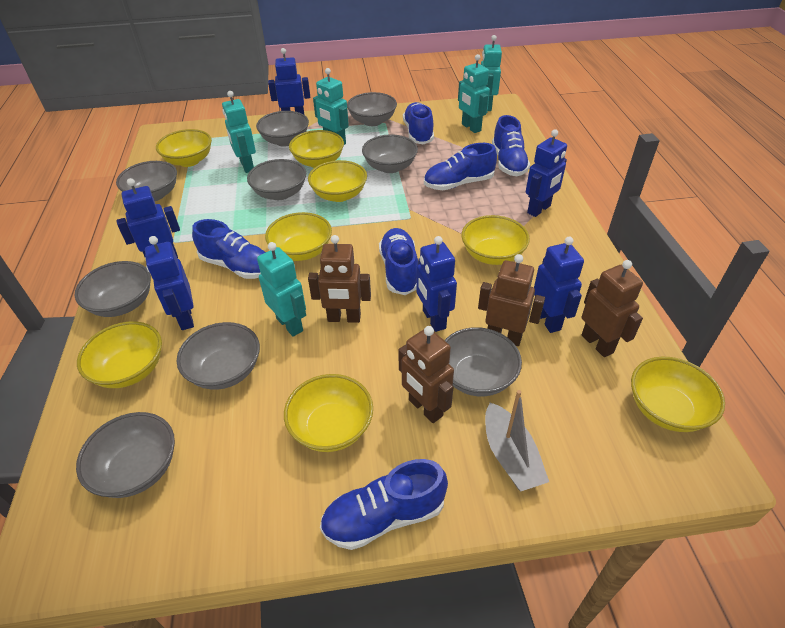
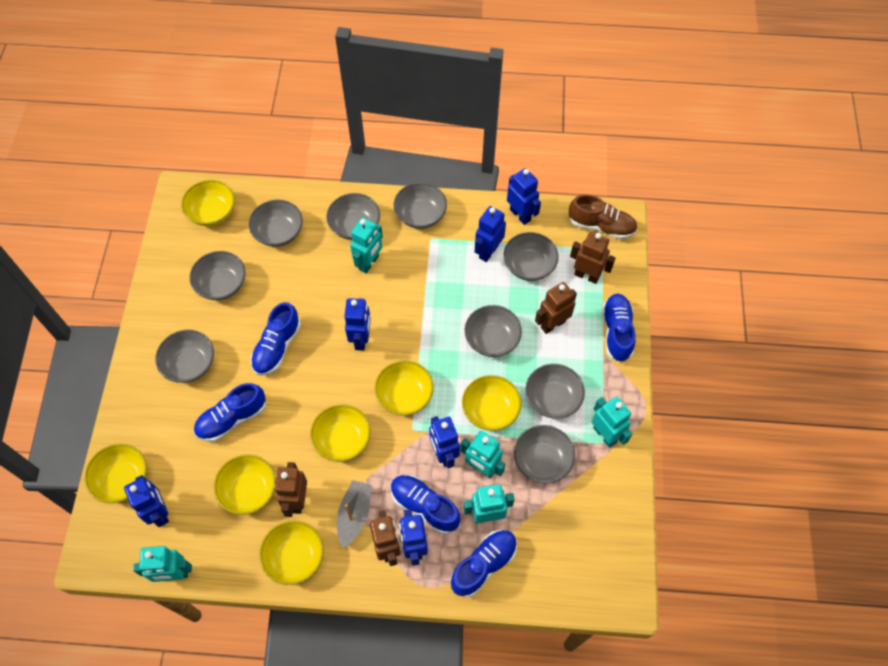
blue shoe: 6 -> 5
brown shoe: 0 -> 1
yellow bowl: 8 -> 7

